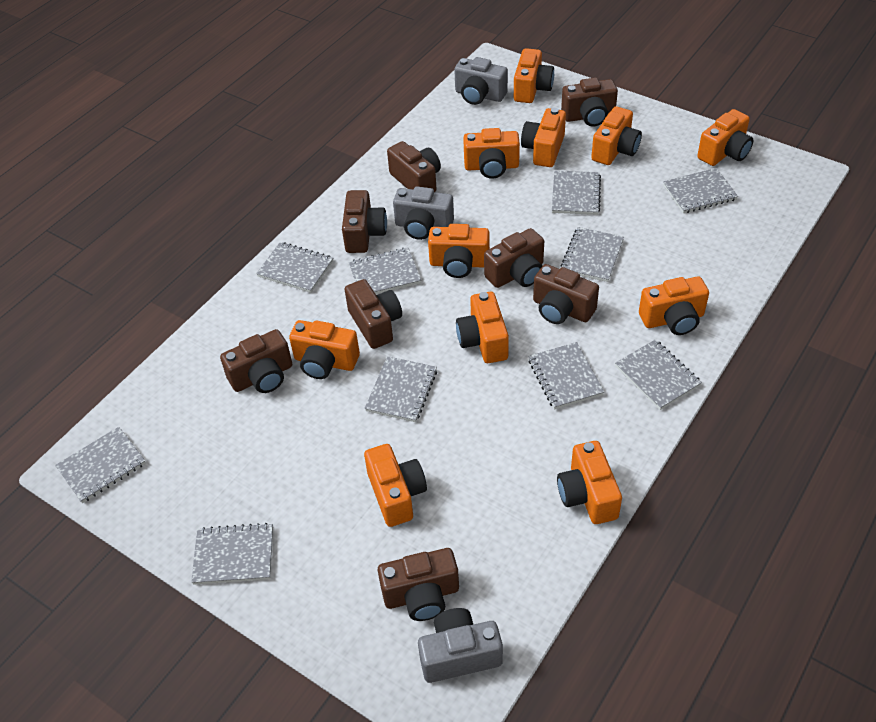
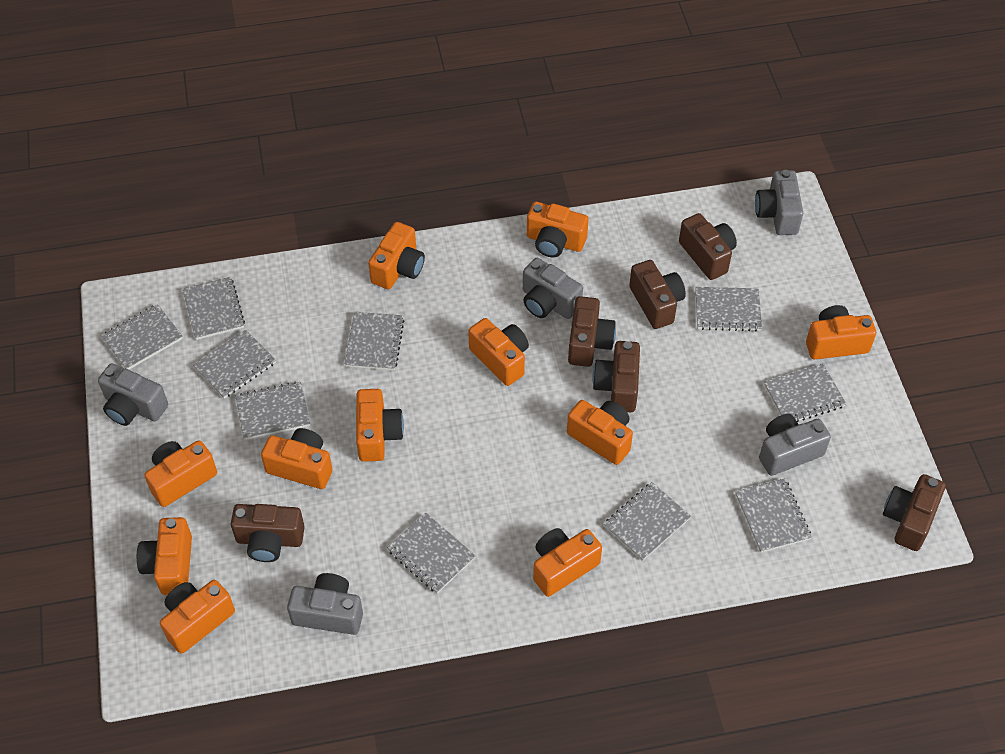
brown camera: 8 -> 6
grey camera: 3 -> 5

